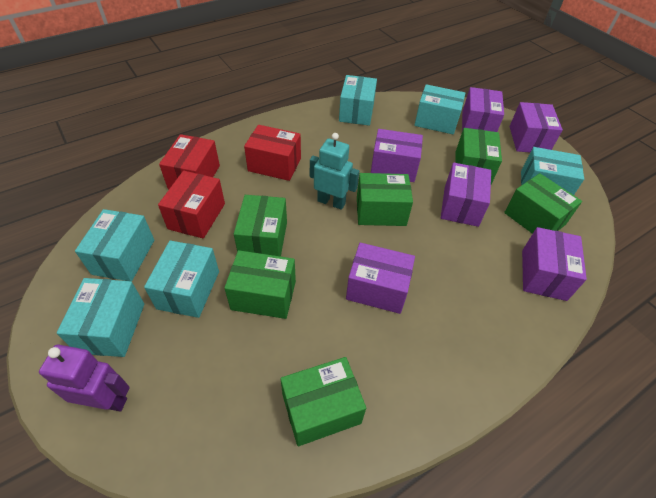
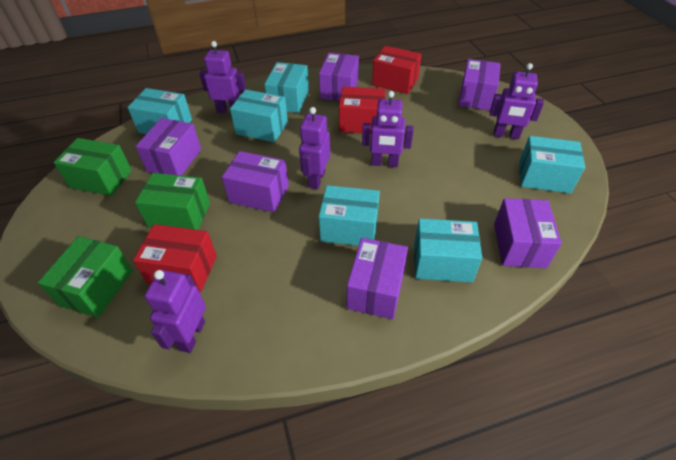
green box: 6 -> 3
purple robot: 1 -> 5
turquoise robot: 1 -> 0

